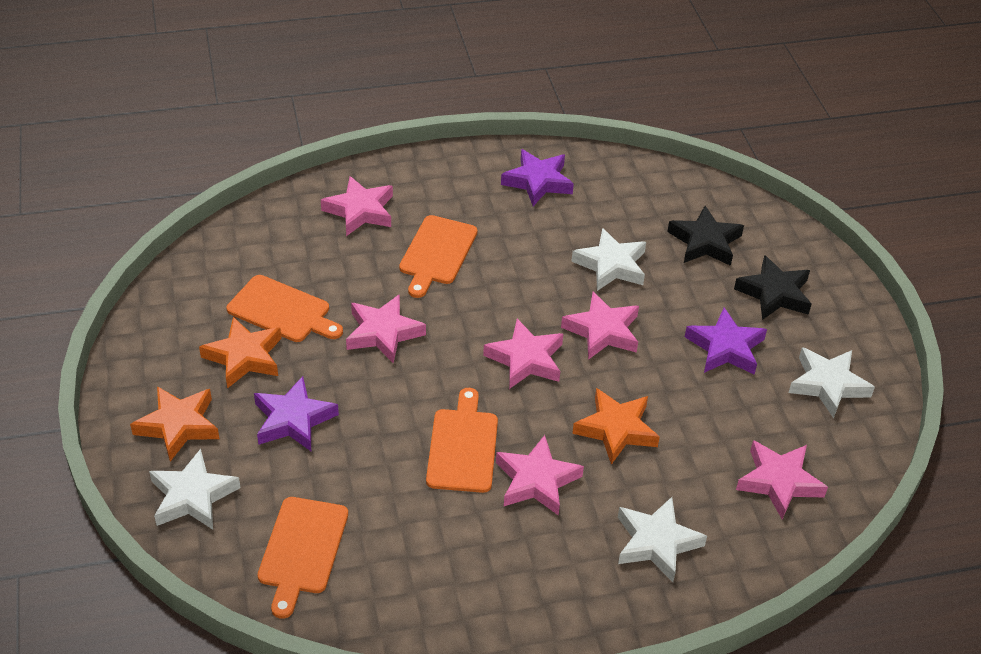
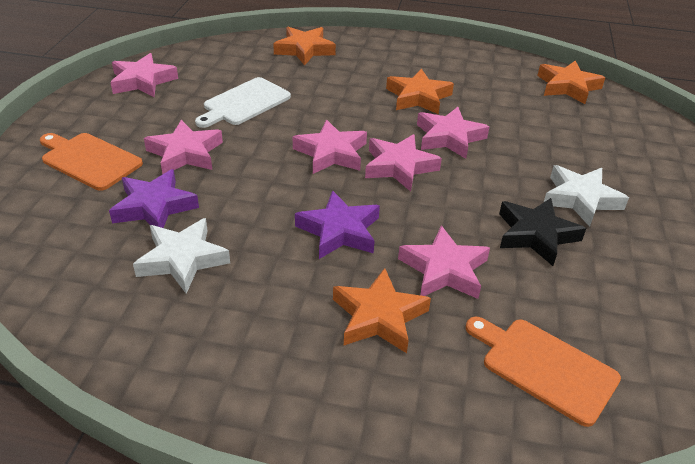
black star: 2 -> 1
orange cutting board: 4 -> 2
orange star: 3 -> 4
purple star: 3 -> 2
white cutting board: 0 -> 1
white star: 4 -> 2

